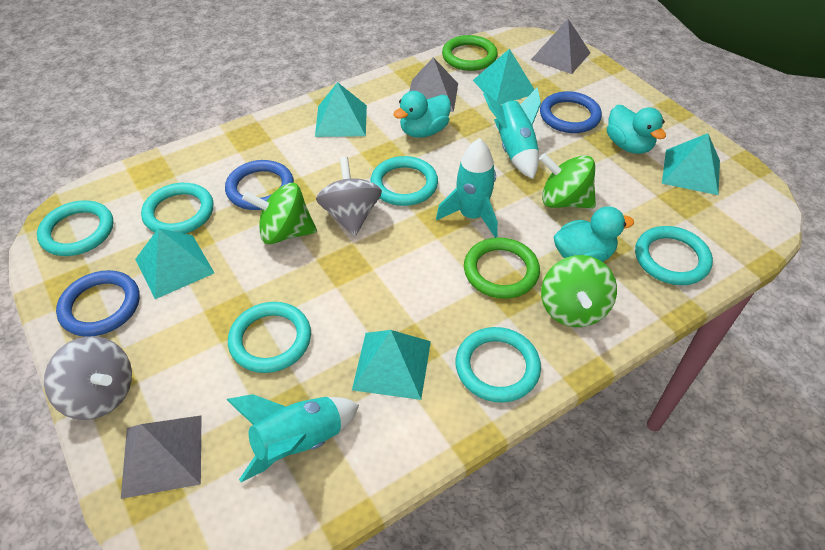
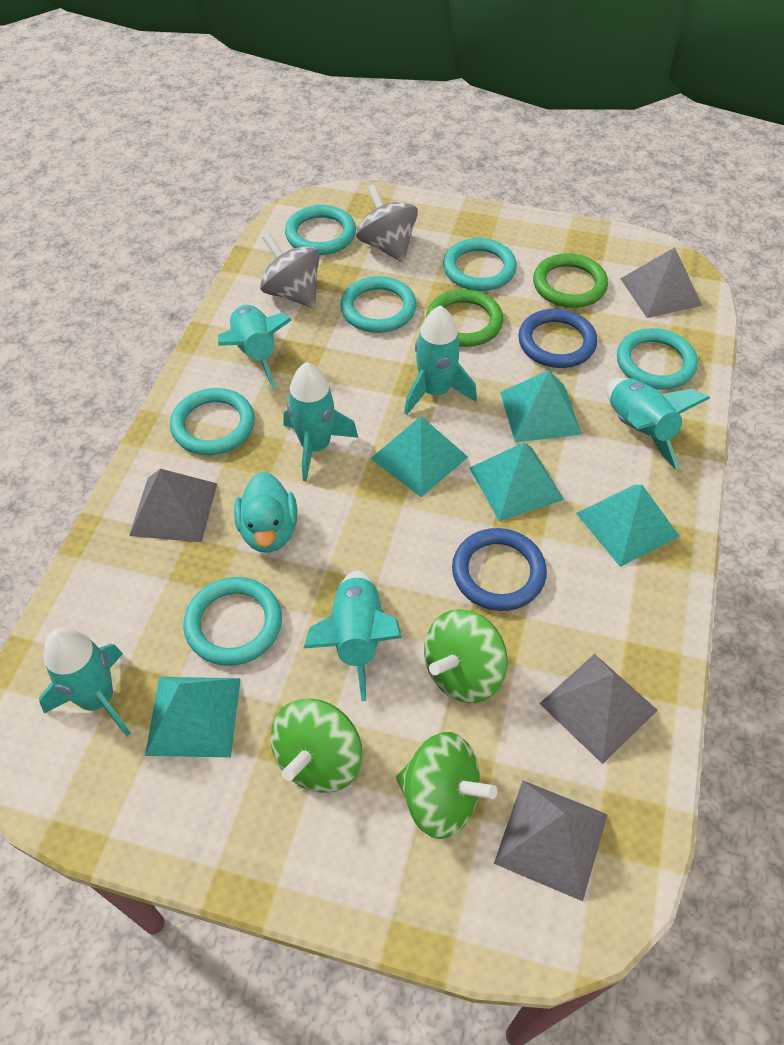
blue ring: 3 -> 2
grey pyramid: 3 -> 4
turquoise duck: 3 -> 1
turquoise rocket: 3 -> 6

